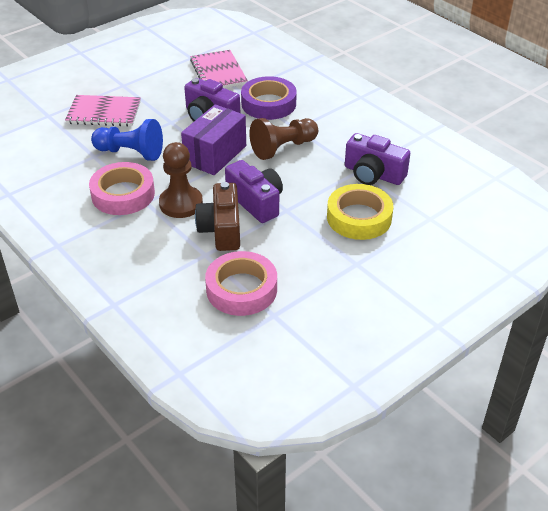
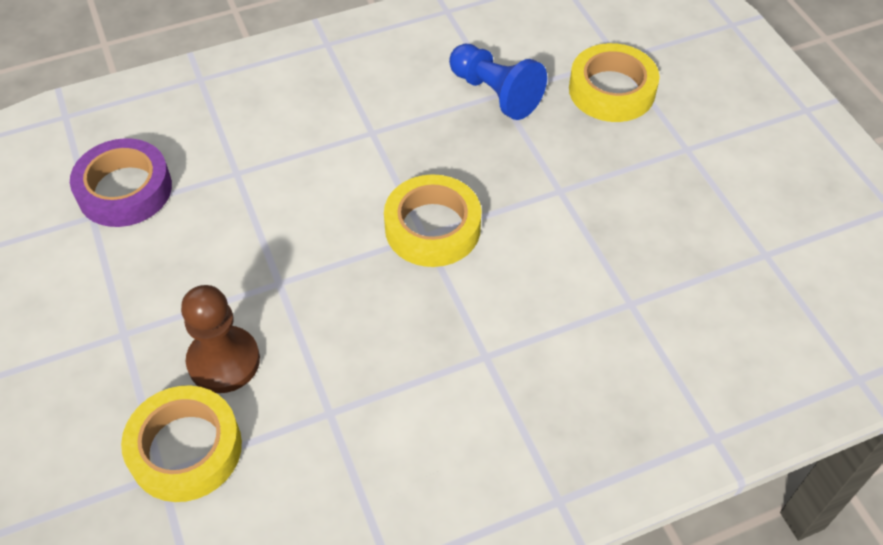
brown camera: 1 -> 0
brown pawn: 2 -> 1
pink notebook: 2 -> 0
pink tape: 2 -> 0
purple box: 1 -> 0
purple camera: 3 -> 0
yellow tape: 1 -> 3

